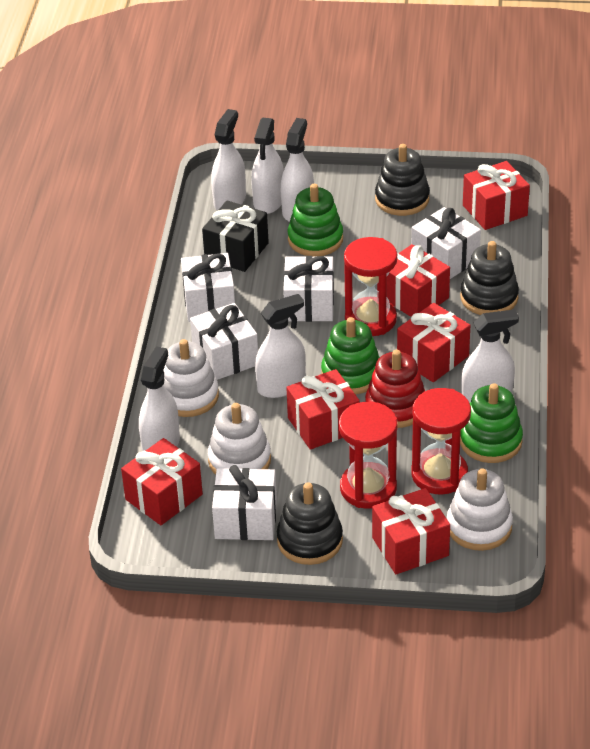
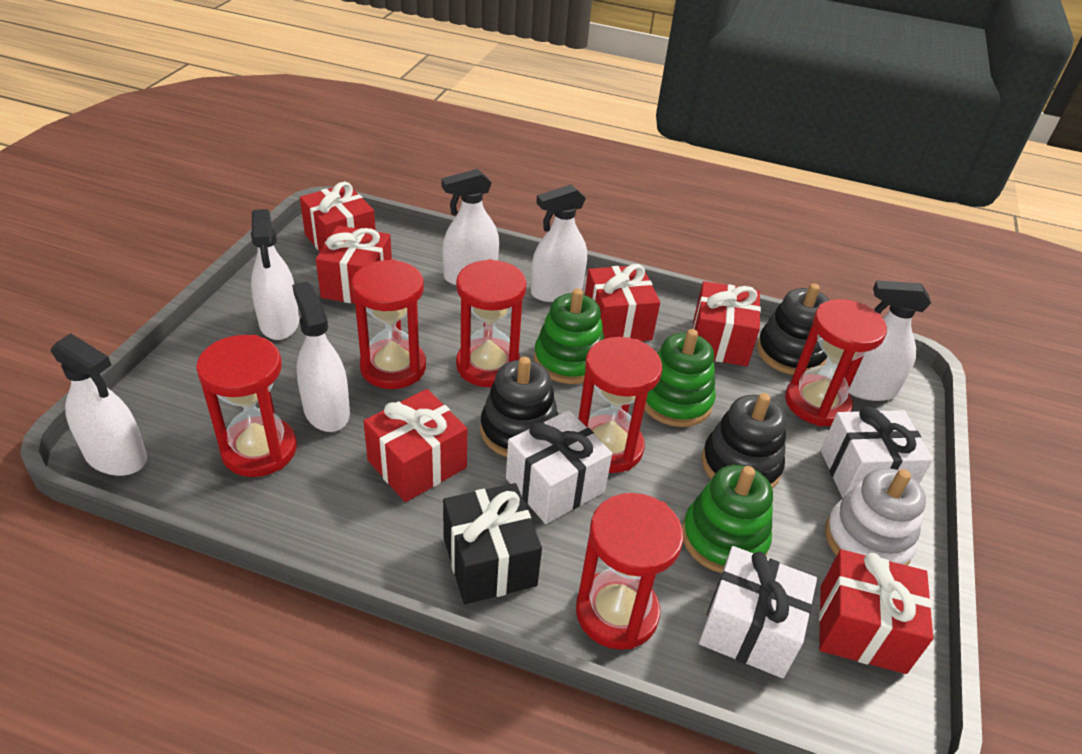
red hourglass: 3 -> 6
red stacking toy: 1 -> 0
white gift: 5 -> 3
white stacking toy: 3 -> 1

